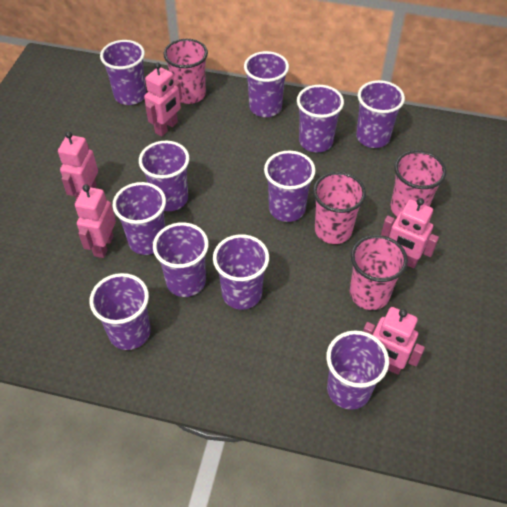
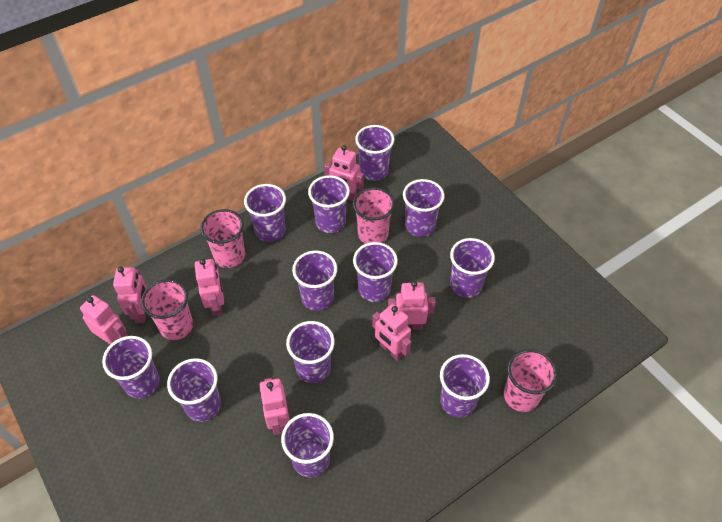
pink robot: 5 -> 7
purple cup: 11 -> 12

